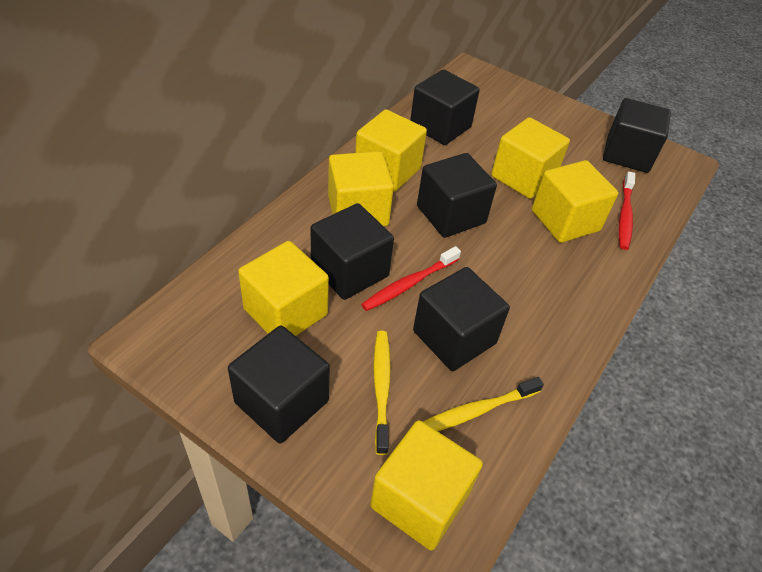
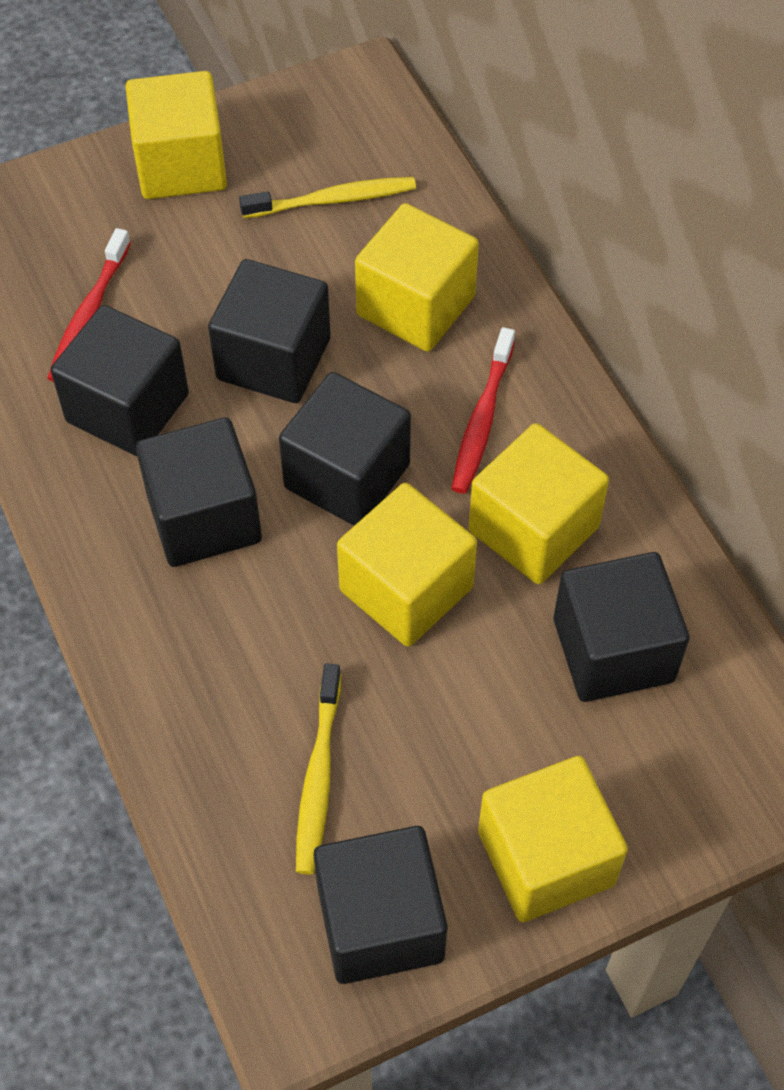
yellow cube: 6 -> 5

